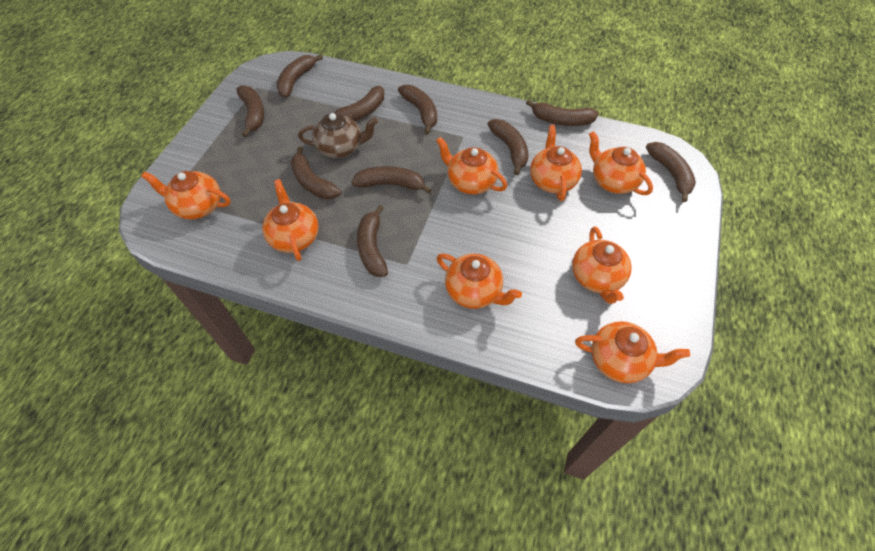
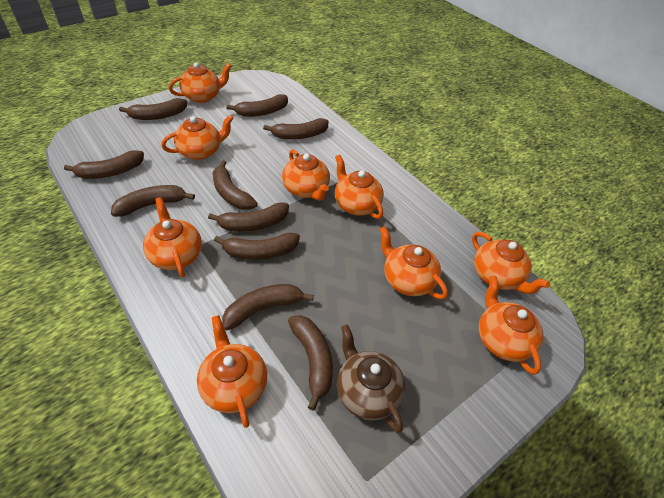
orange teapot: 8 -> 9

